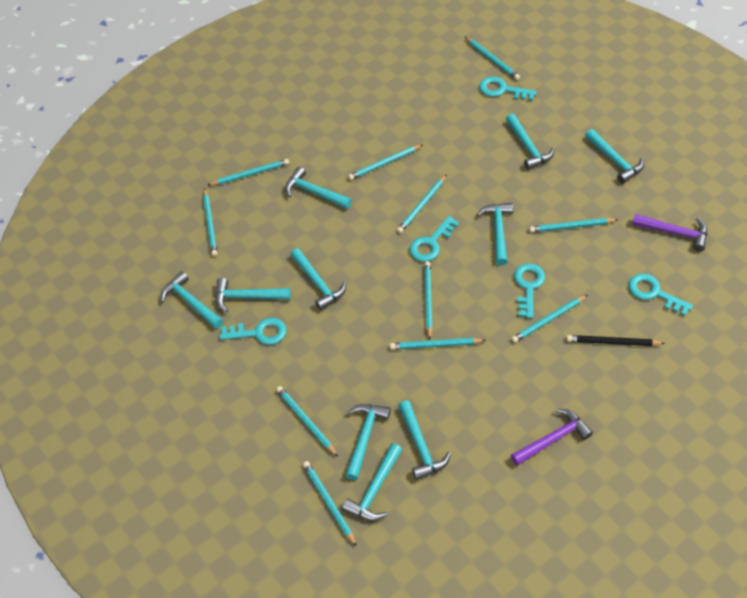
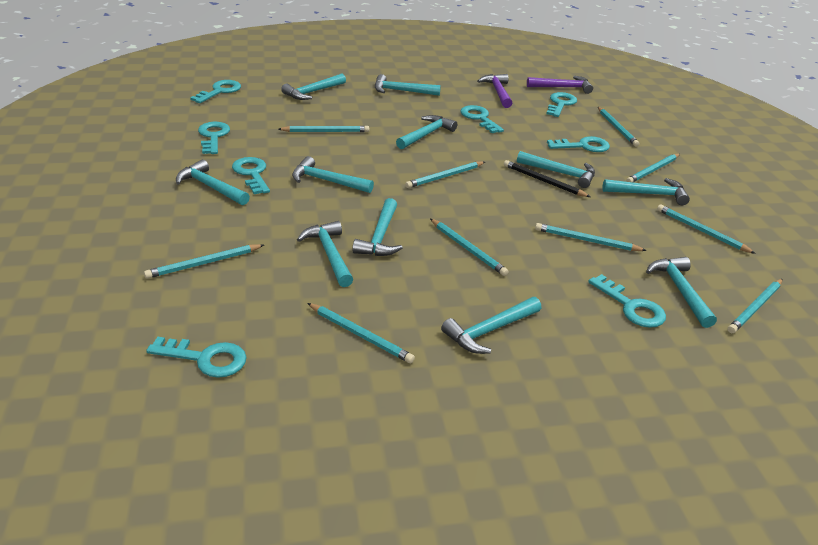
turquoise hammer: 10 -> 11
turquoise key: 5 -> 8
turquoise pencil: 11 -> 10

